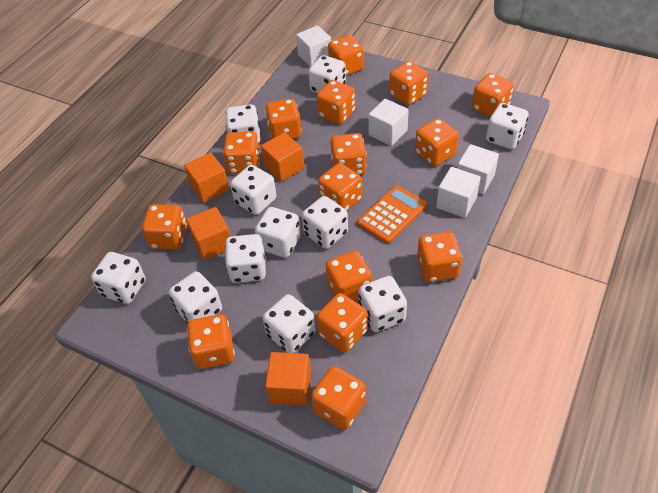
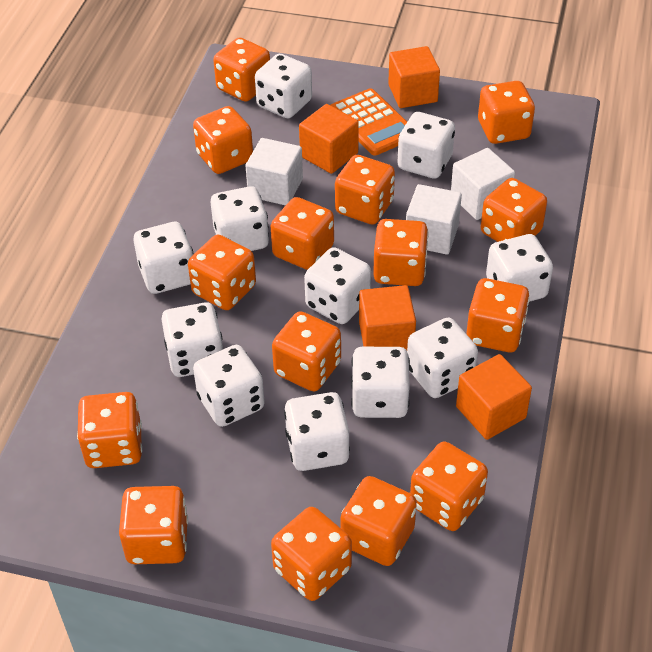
white cube: 4 -> 3

